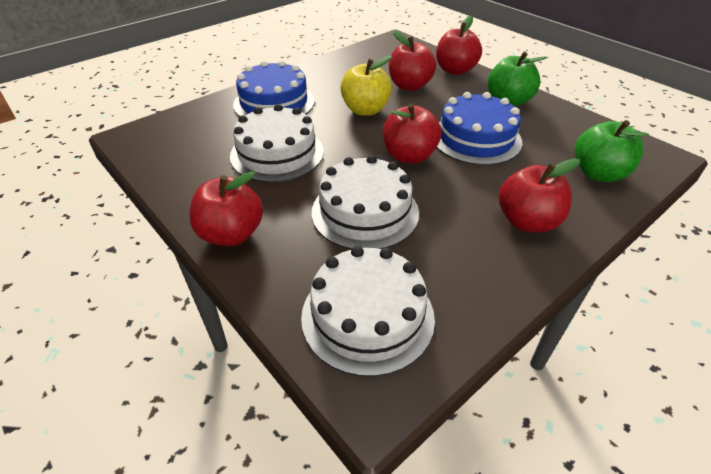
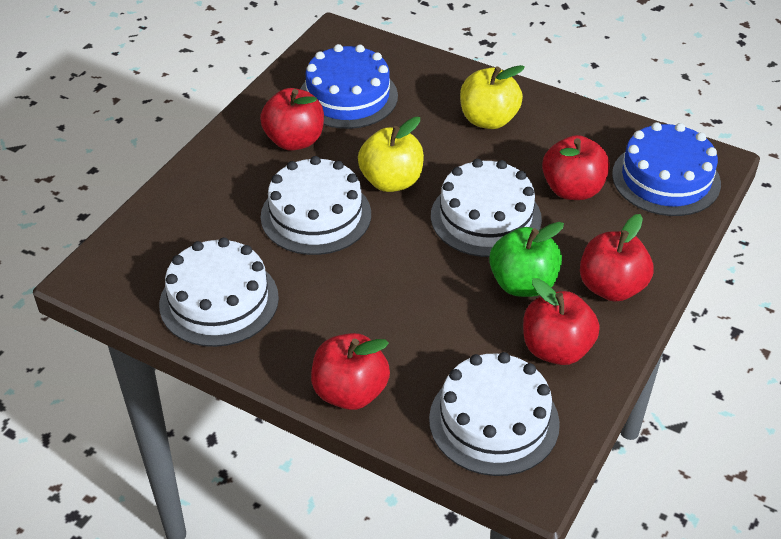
green apple: 2 -> 1
white cake: 3 -> 4
yellow apple: 1 -> 2

